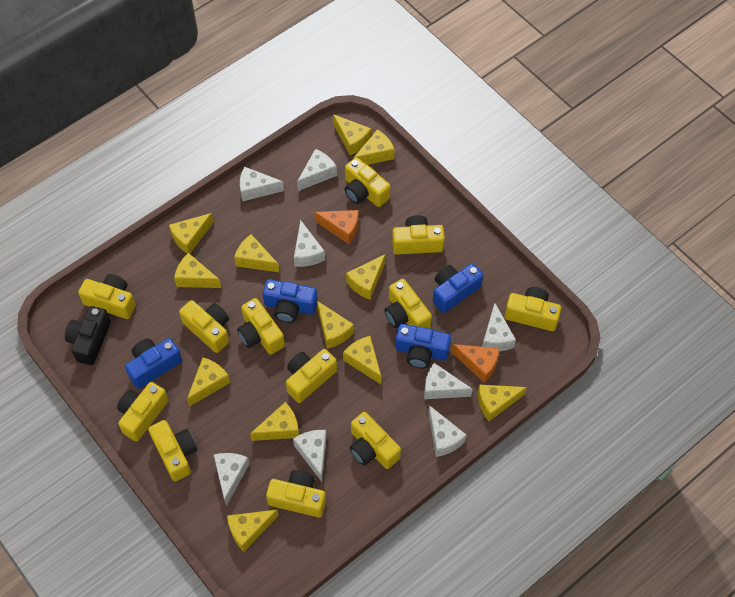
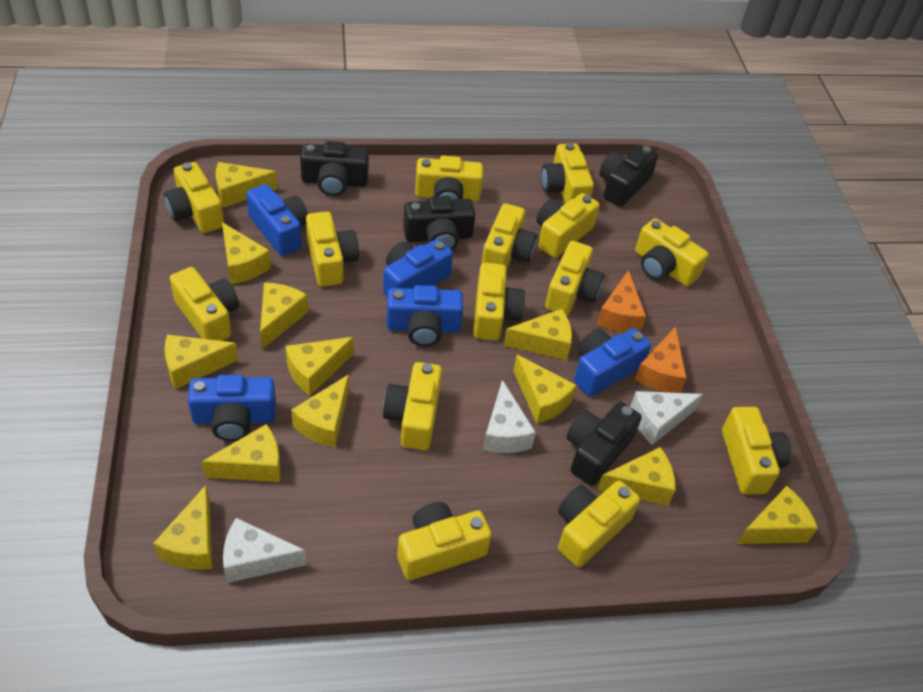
black camera: 1 -> 4
blue camera: 4 -> 5
white cheese: 8 -> 3
yellow camera: 12 -> 14

